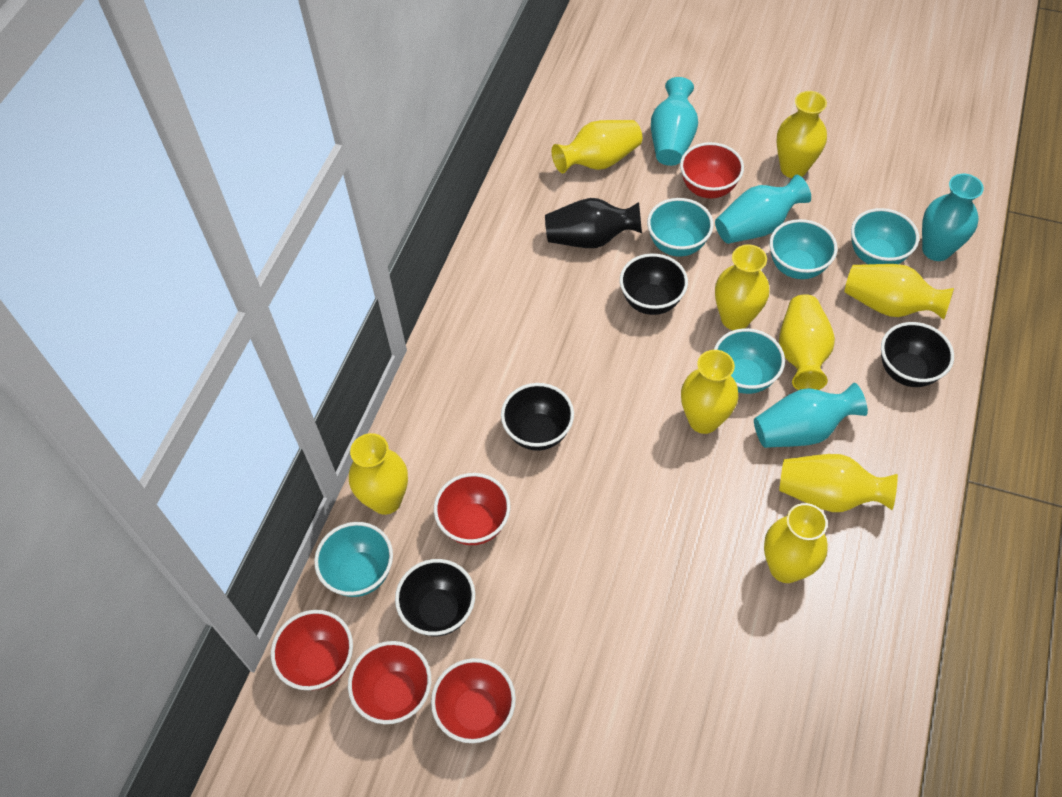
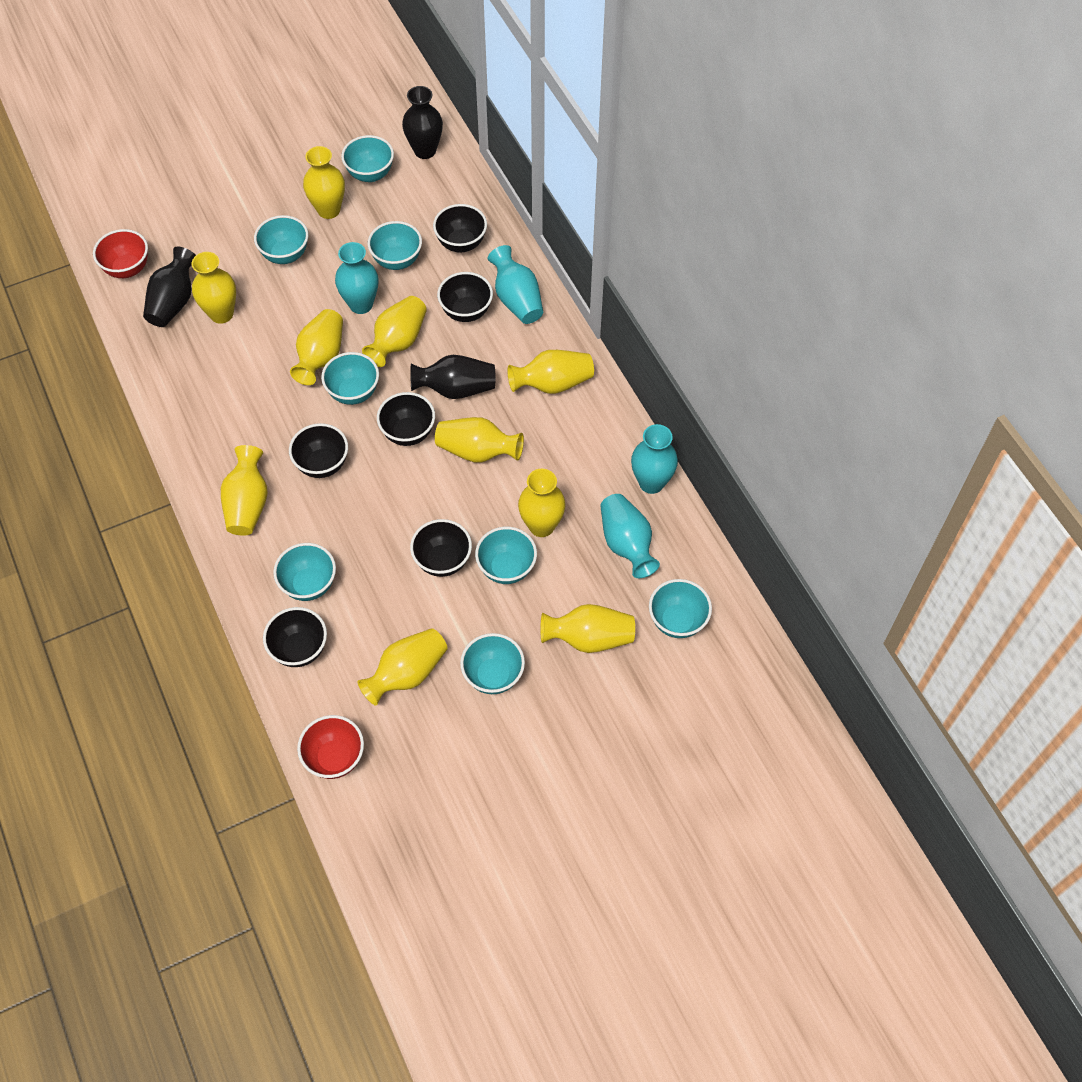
black bowl: 4 -> 6
black vase: 1 -> 3
red bowl: 5 -> 2
turquoise bowl: 5 -> 8
yellow vase: 9 -> 10

